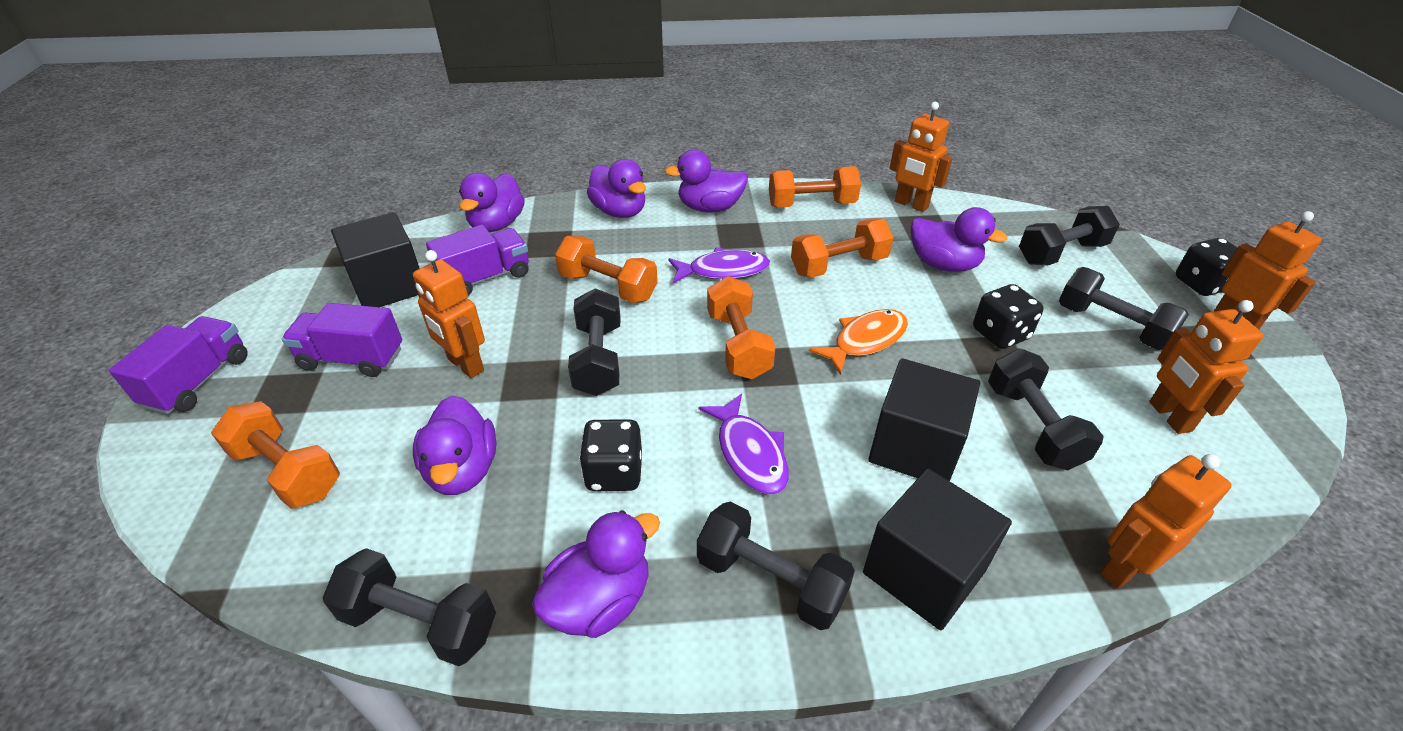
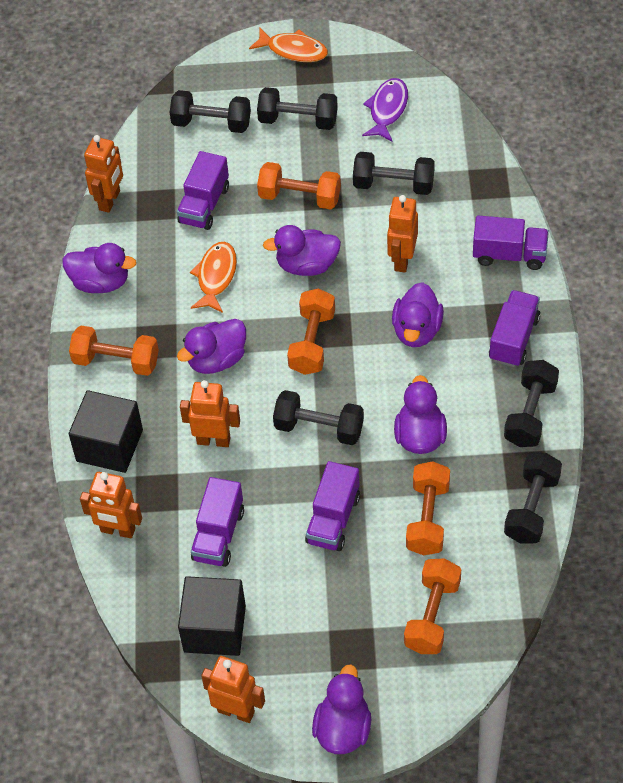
black cube: 3 -> 2
black dice: 3 -> 0
orange fish: 1 -> 2
purple fish: 2 -> 1
purple truck: 3 -> 5

